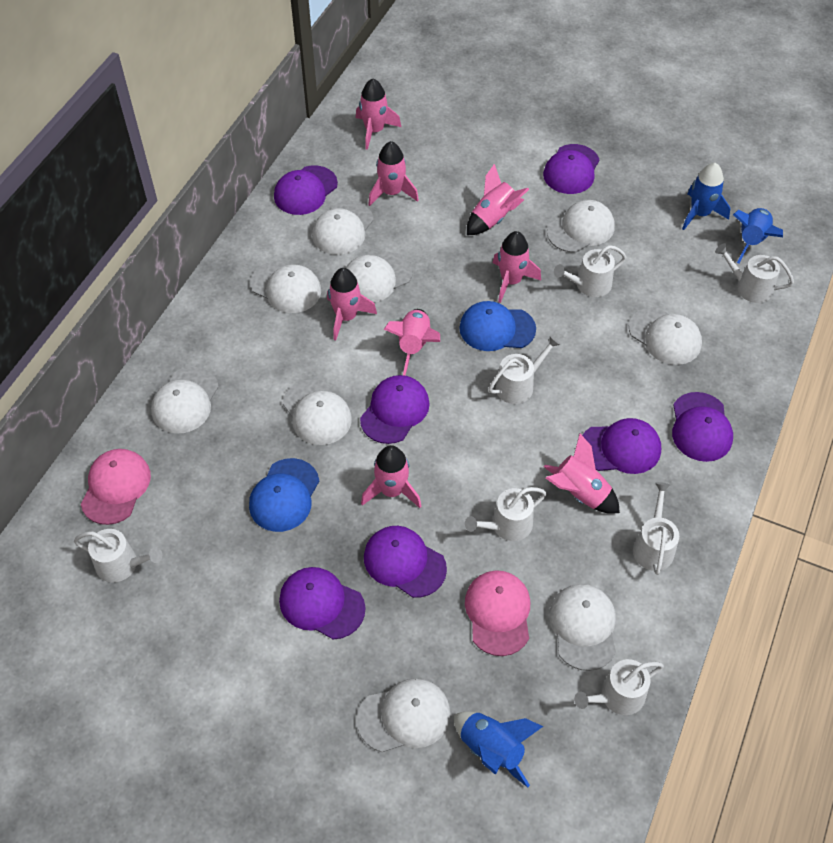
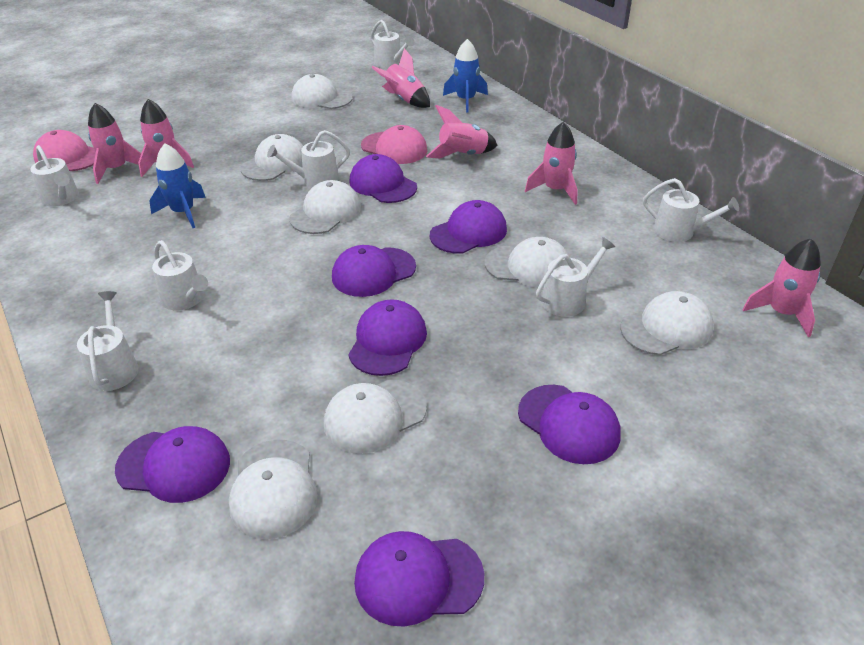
blue cap: 2 -> 0
blue rocket: 3 -> 2
pink rocket: 8 -> 6
white cap: 9 -> 7

